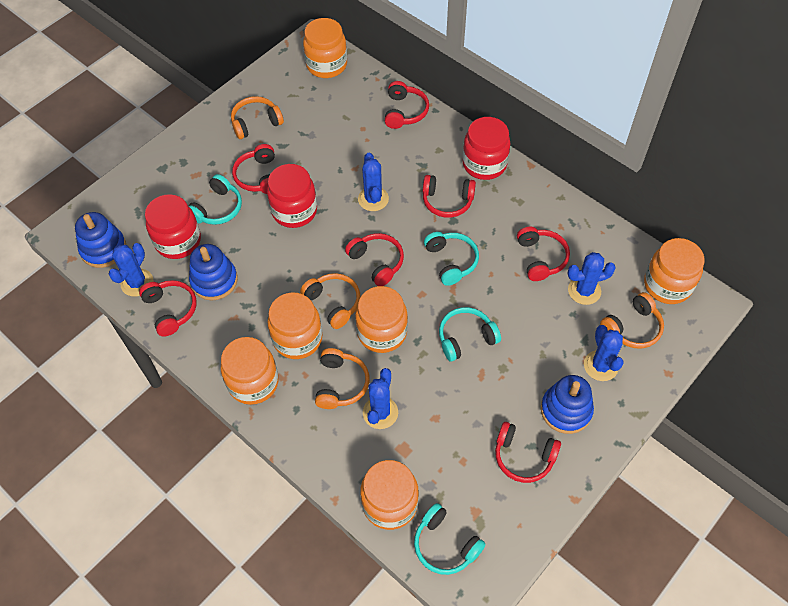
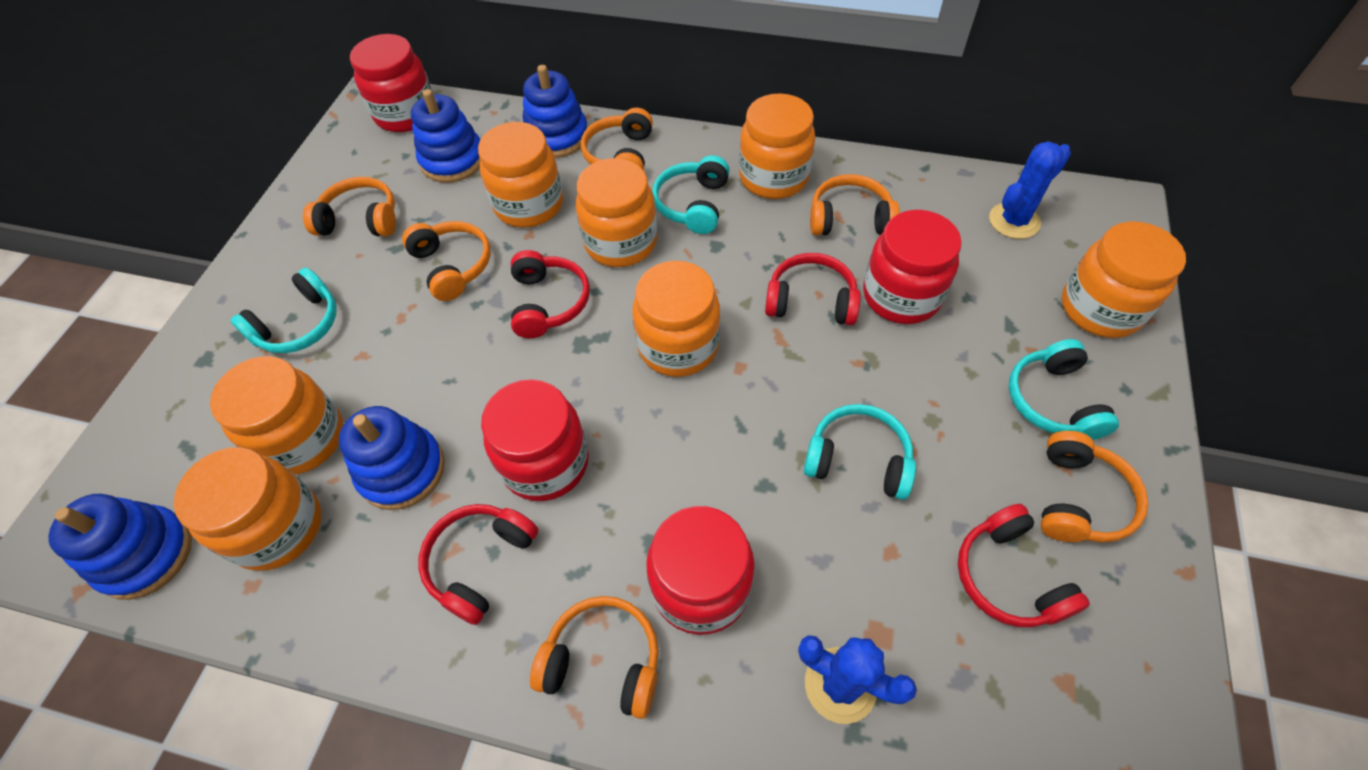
blue cactus: 5 -> 2
blue stacking toy: 3 -> 4
orange headphones: 4 -> 6
orange jar: 6 -> 7
red headphones: 7 -> 4
red jar: 3 -> 4

